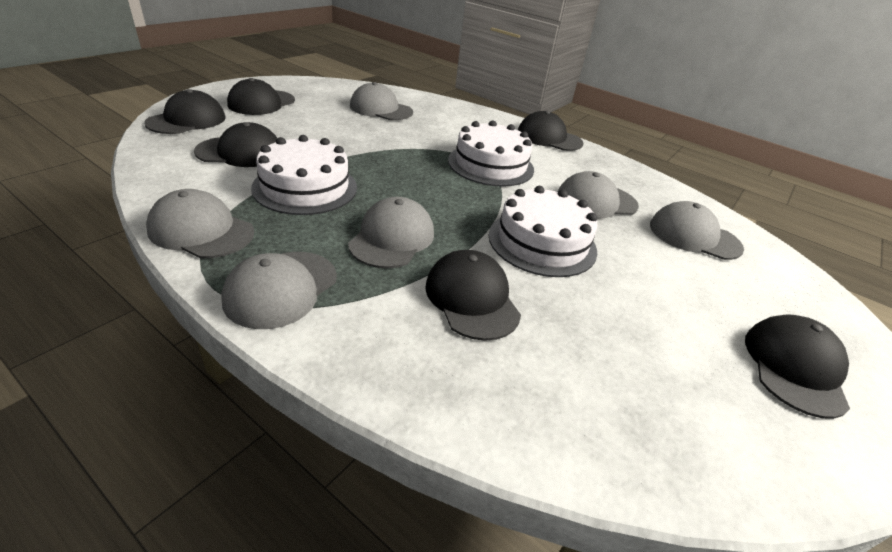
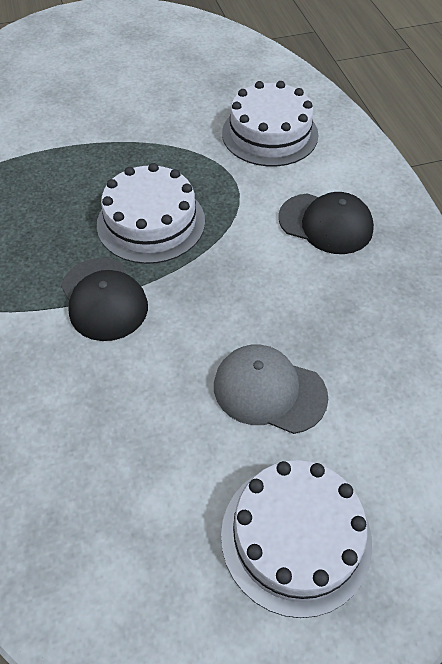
black cap: 6 -> 2
grey cap: 6 -> 1

